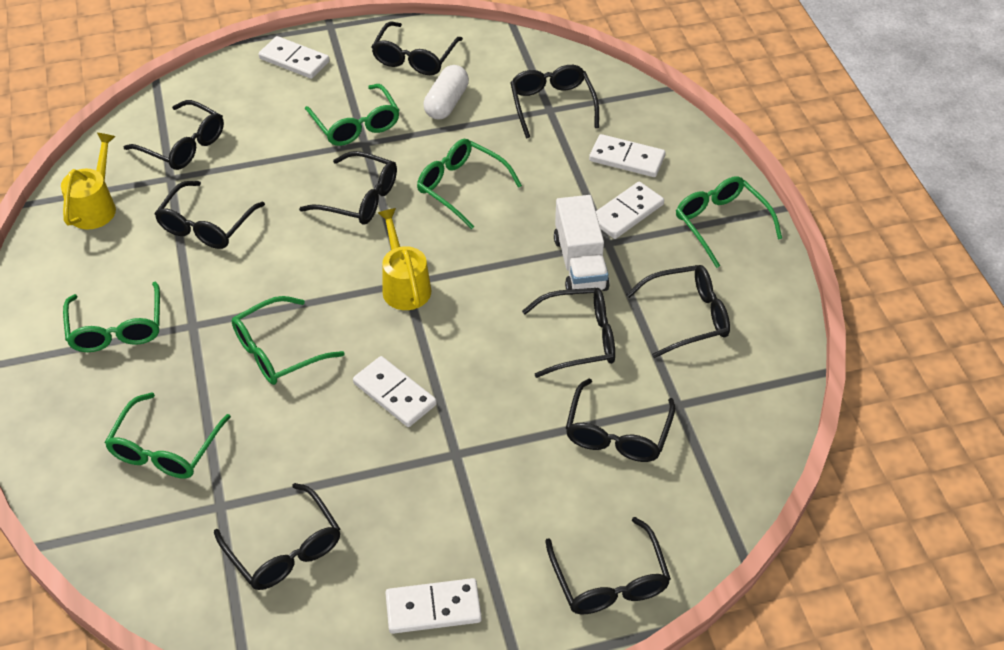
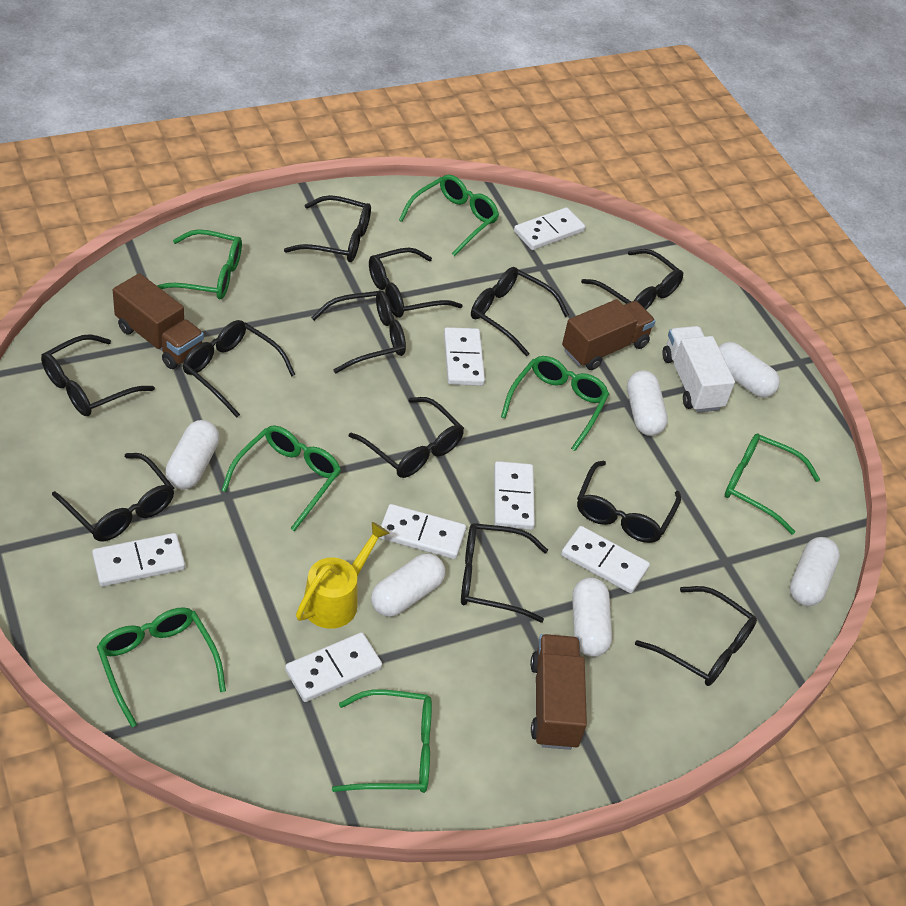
black glasses: 10 -> 12
brown truck: 0 -> 3
green glasses: 6 -> 7
white capsule: 1 -> 6
white domino: 5 -> 7
yellow watering can: 2 -> 1

